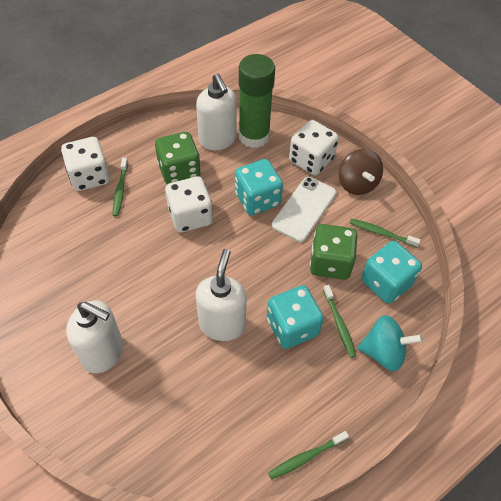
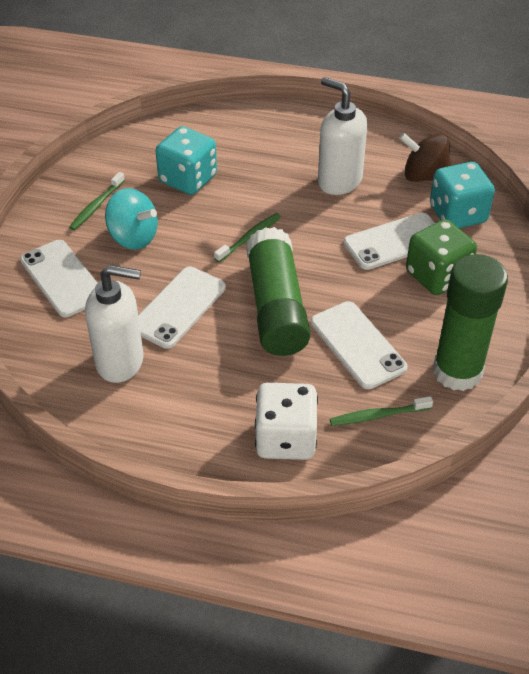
green dice: 2 -> 1
green glue stick: 1 -> 2
green toothbrush: 4 -> 3
turquoise dice: 3 -> 2
white dice: 3 -> 1
white phone: 1 -> 4
white soap dispenser: 3 -> 2

